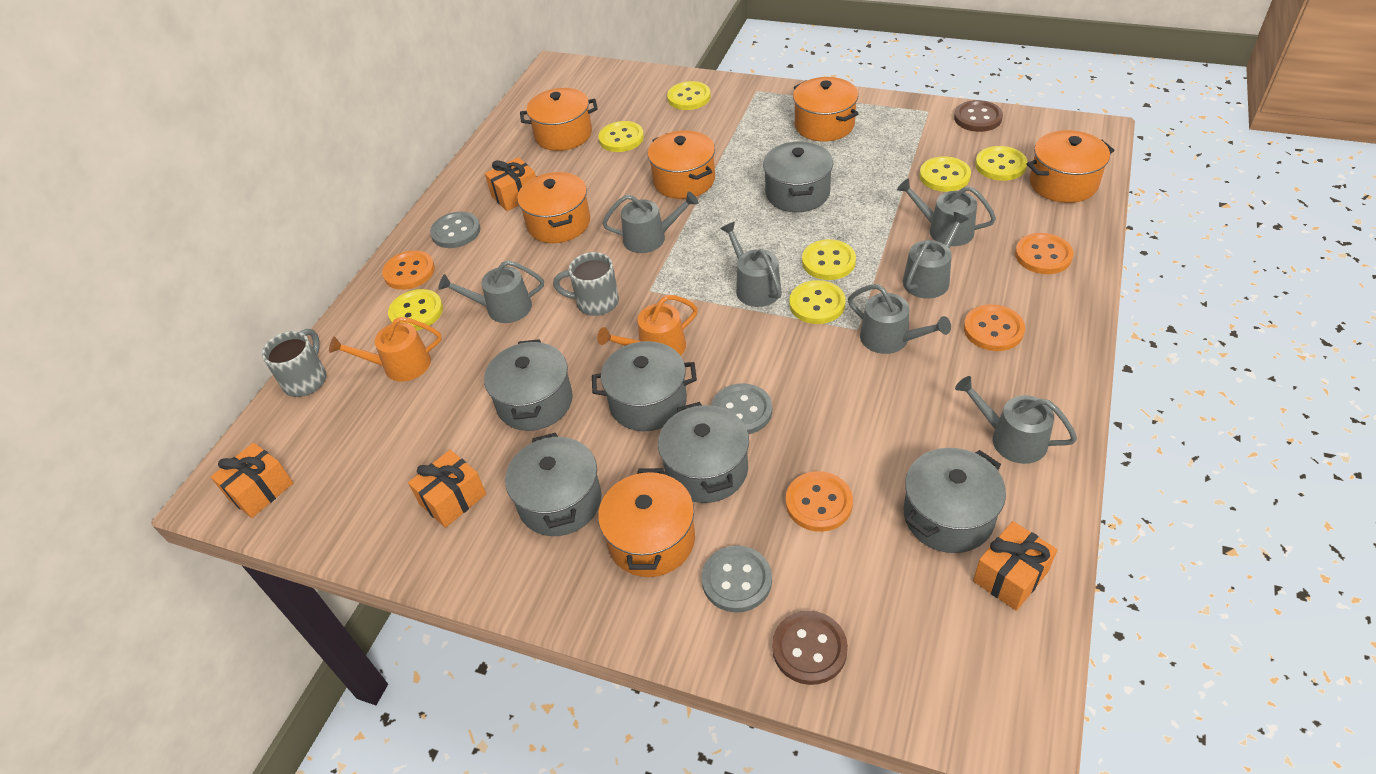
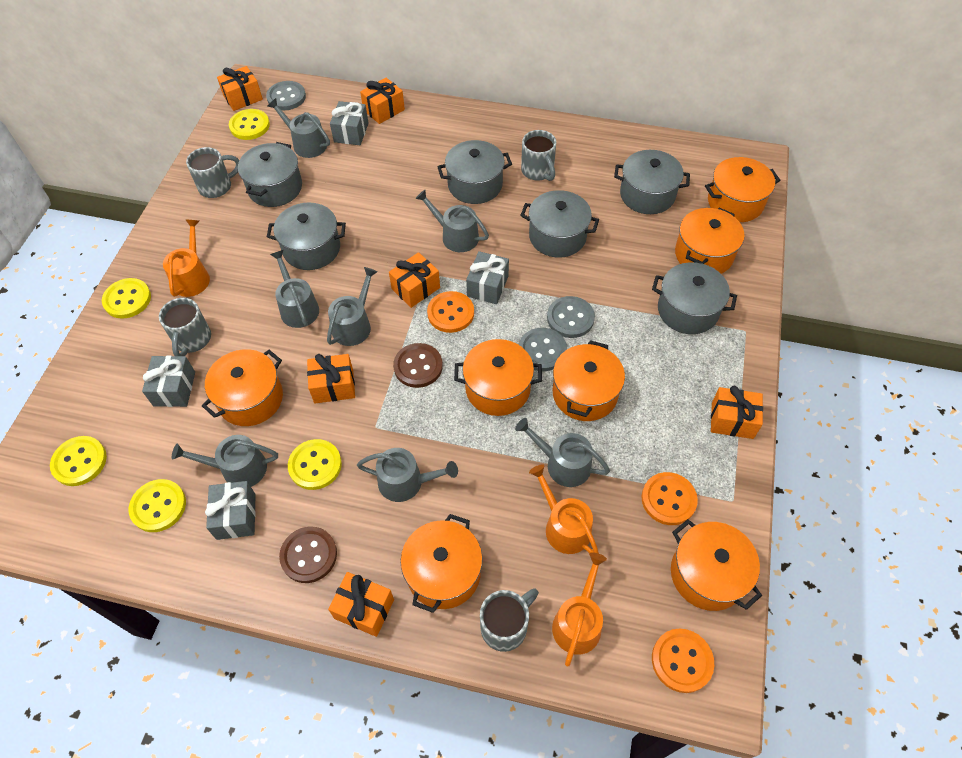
grey gift: 0 -> 4
grey mug: 2 -> 4
orange button: 4 -> 3
orange gift: 4 -> 6
orange pot: 6 -> 7
orange watering can: 2 -> 3
yellow button: 7 -> 5

